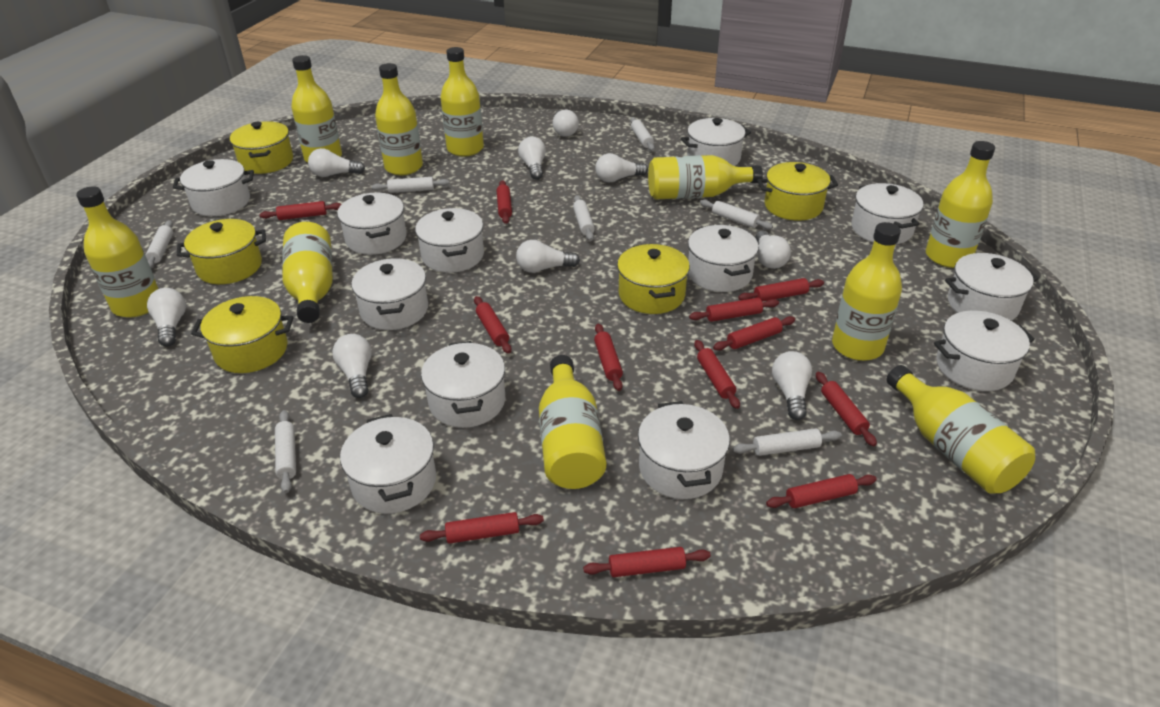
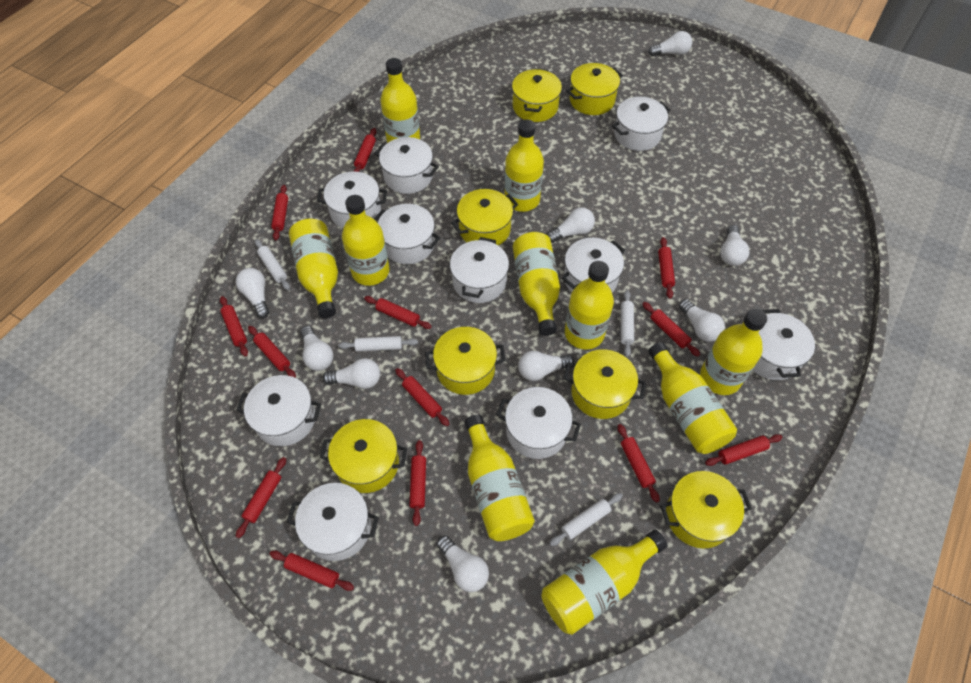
red rolling pin: 12 -> 13
white pot: 12 -> 10
white rolling pin: 7 -> 4
yellow pot: 5 -> 7

